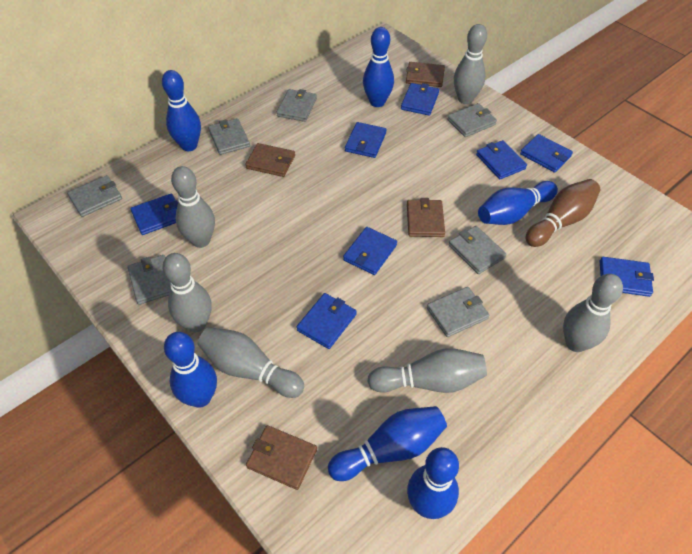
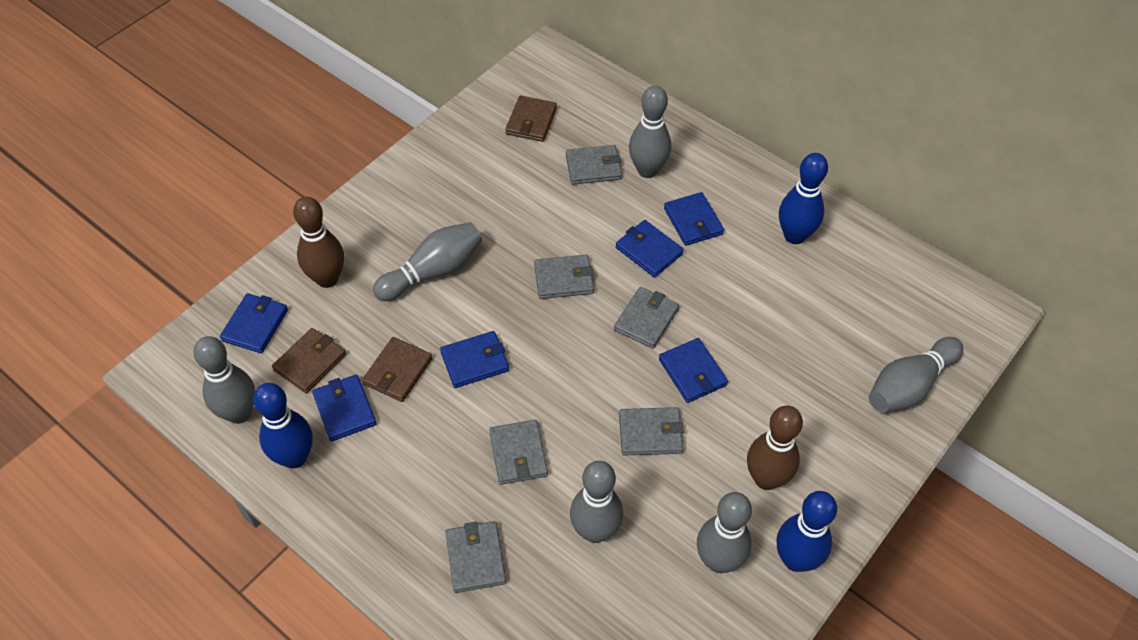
blue bowling pin: 6 -> 3
blue wallet: 8 -> 6
brown bowling pin: 1 -> 2
brown wallet: 4 -> 3
grey wallet: 7 -> 6

